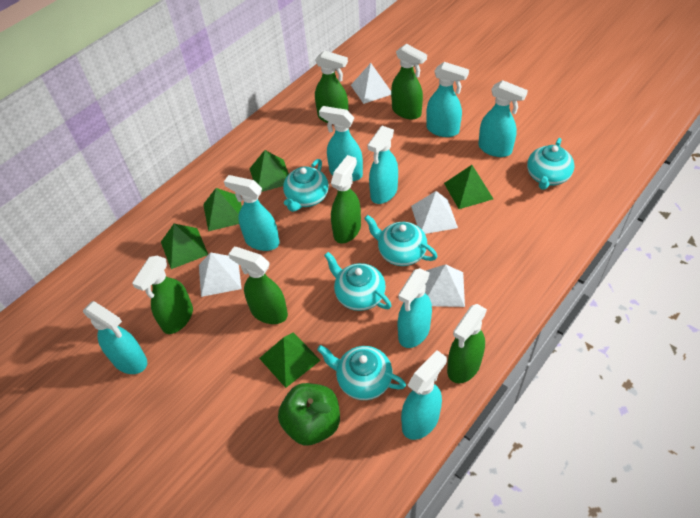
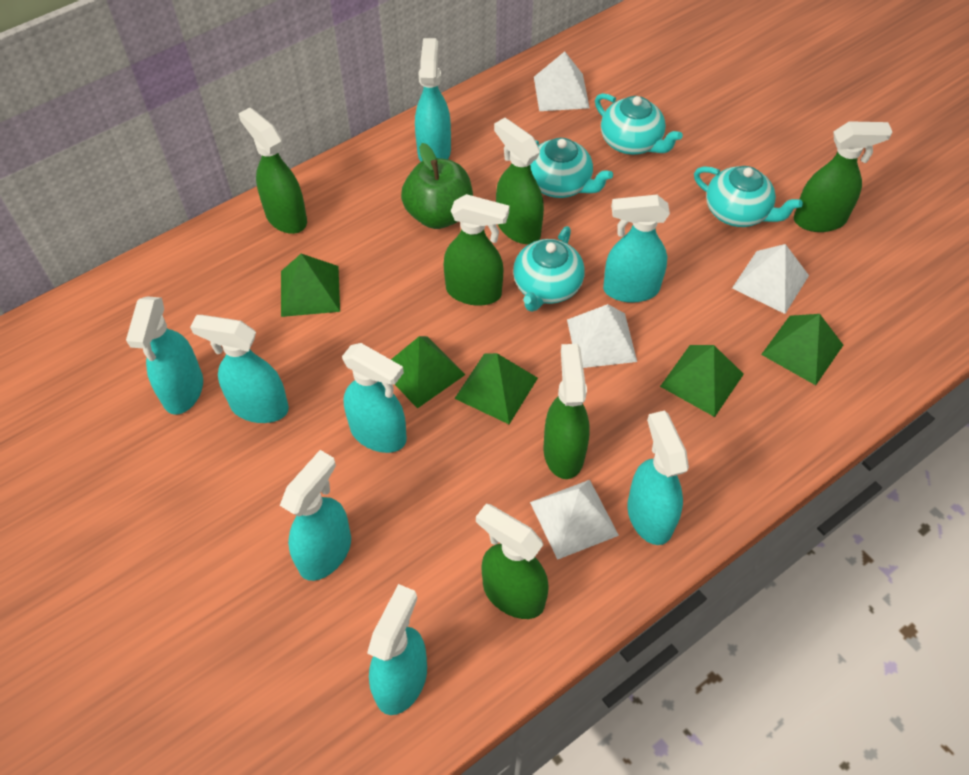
turquoise teapot: 5 -> 4

